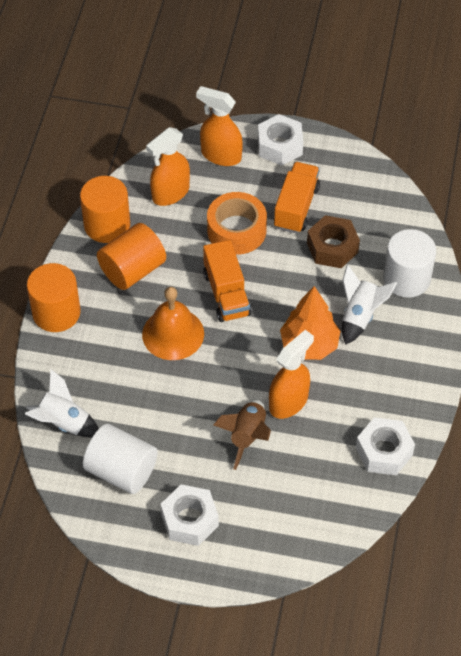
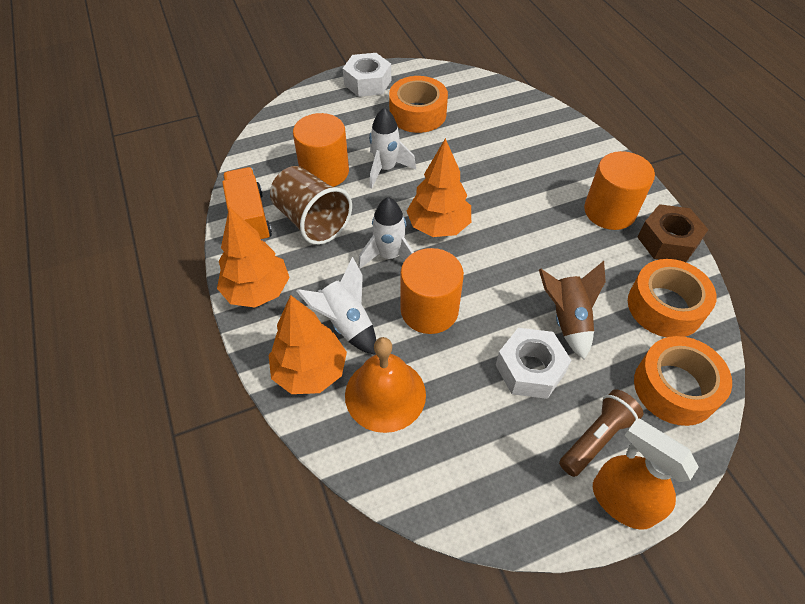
brown cup: 0 -> 1
brown flashlight: 0 -> 1
orange spray bottle: 3 -> 1
orange tape: 1 -> 3
orange tree: 1 -> 3
orange truck: 2 -> 1
white cylinder: 2 -> 0
white nut: 3 -> 2
white rocket: 2 -> 3

